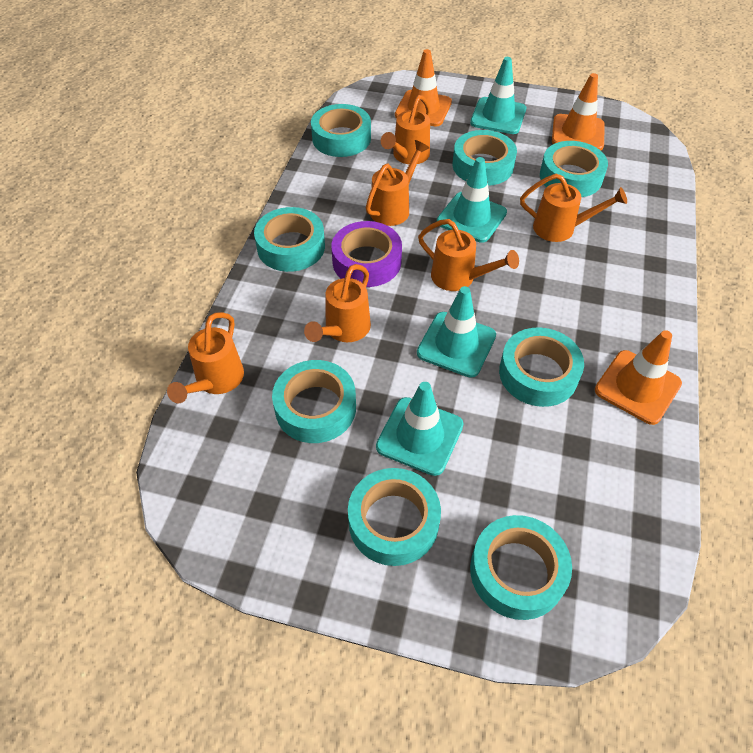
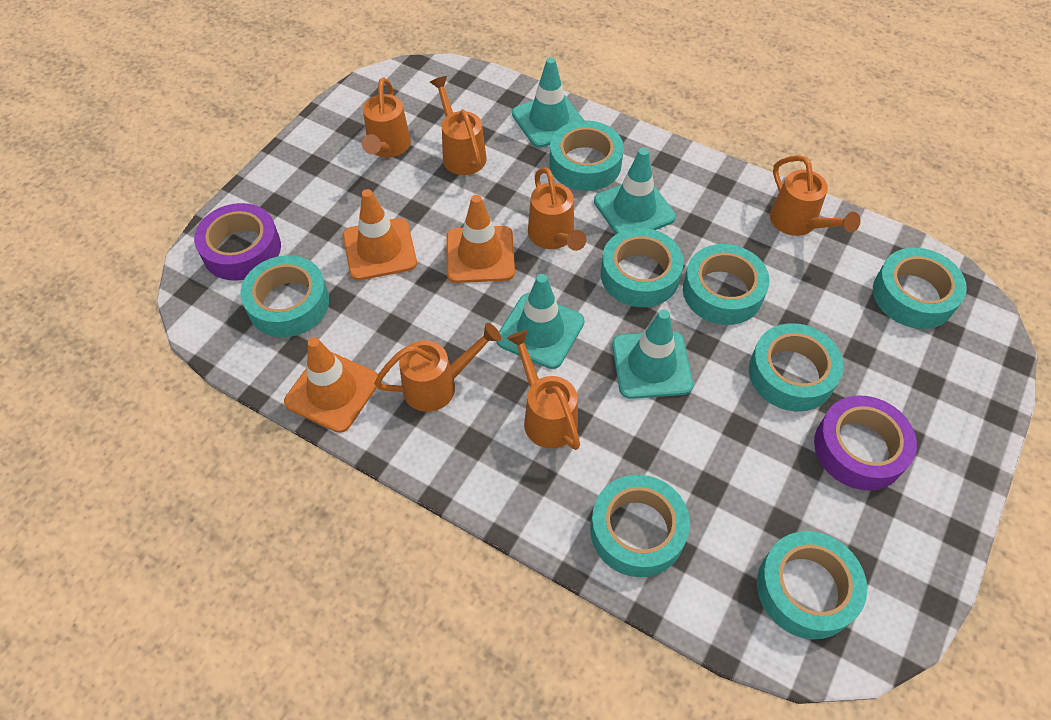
purple tape: 1 -> 2

